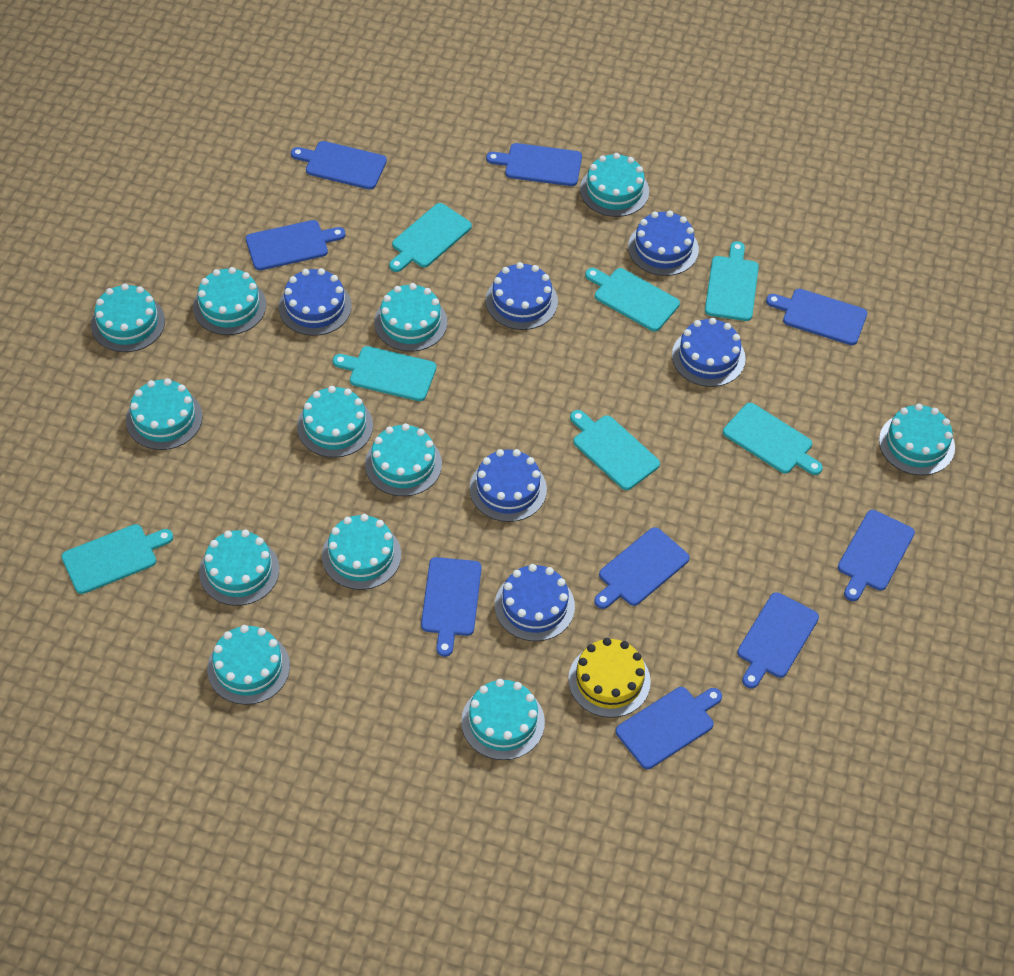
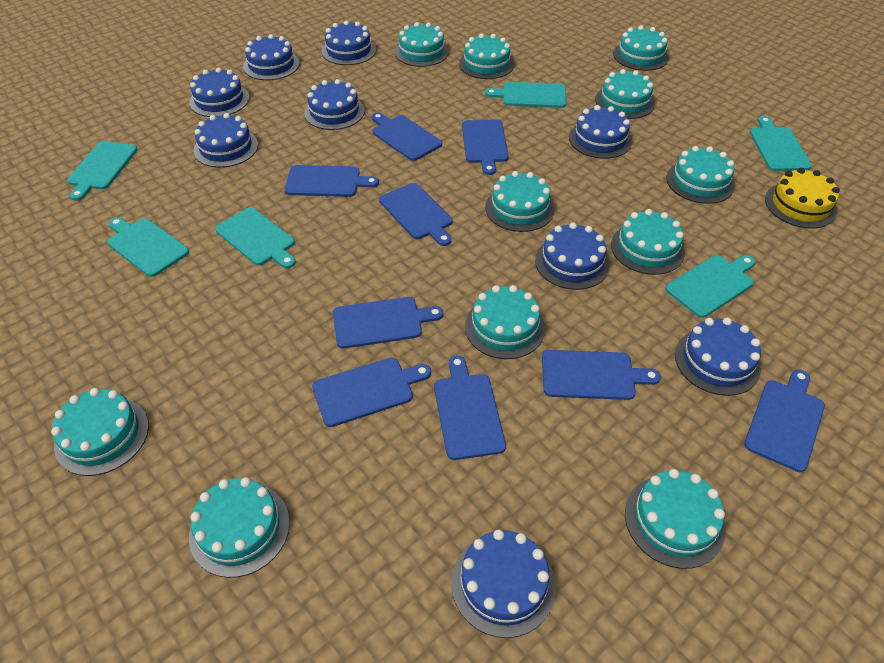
blue cake: 6 -> 9
turquoise cake: 12 -> 11
turquoise cutting board: 7 -> 6

